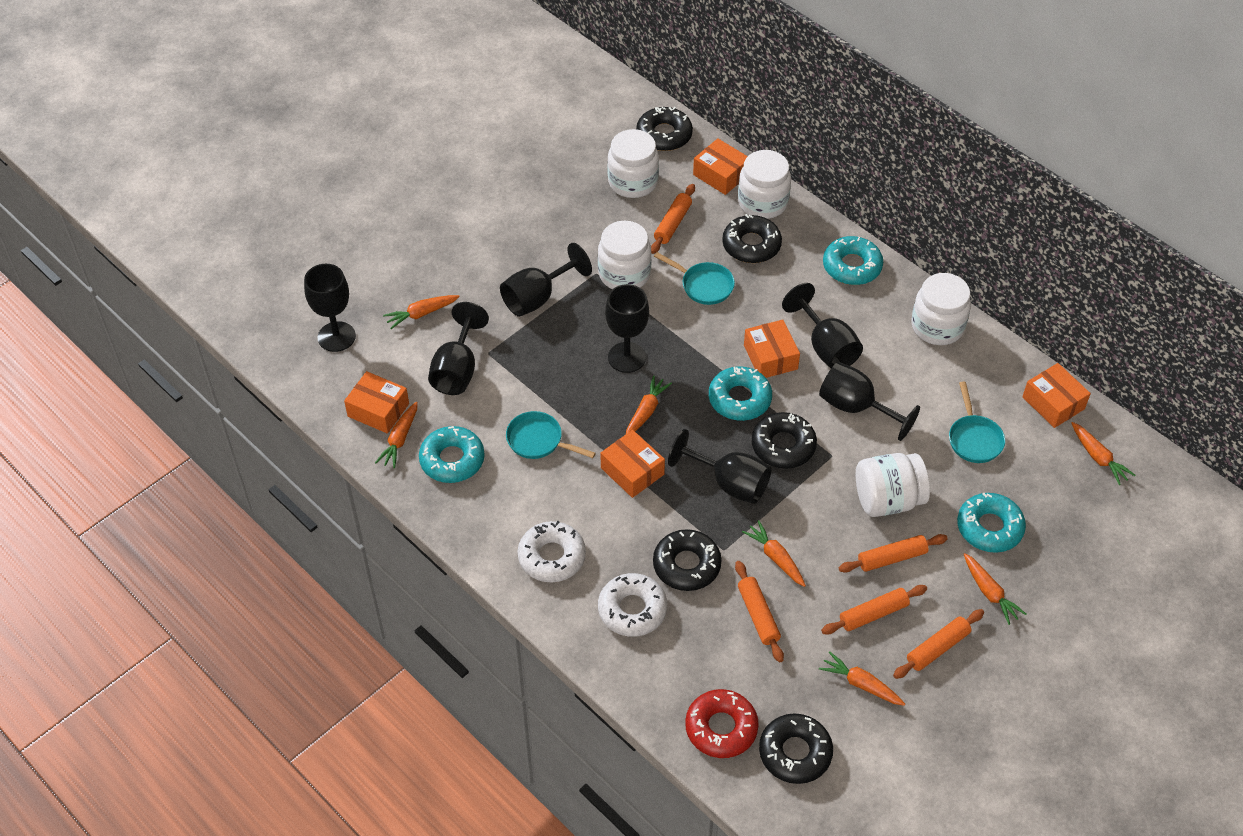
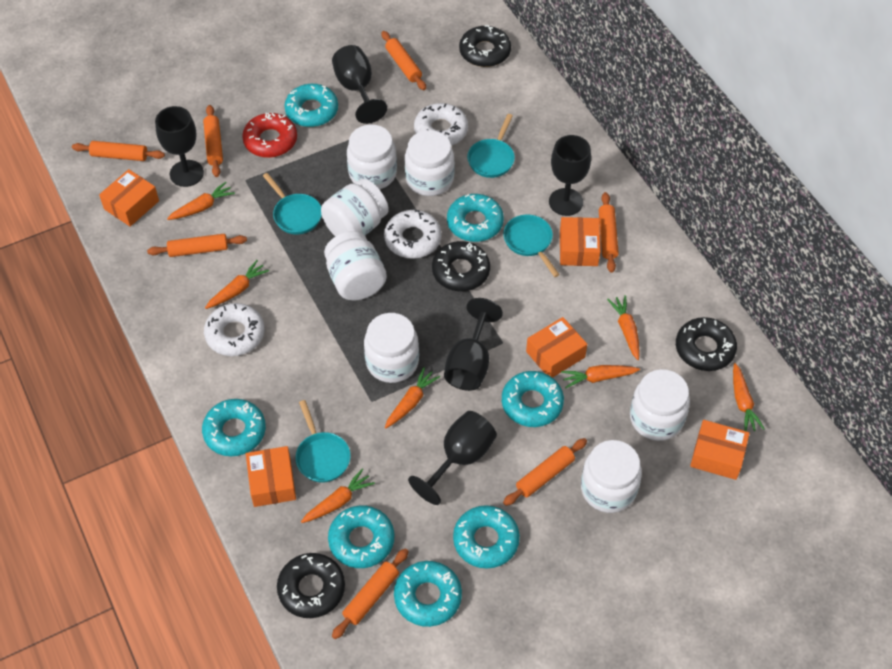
black donut: 5 -> 4
black goblet: 7 -> 5
orange rolling pin: 5 -> 7
turquoise donut: 4 -> 7
turquoise pan: 3 -> 4
white donut: 2 -> 3
white jar: 5 -> 7

